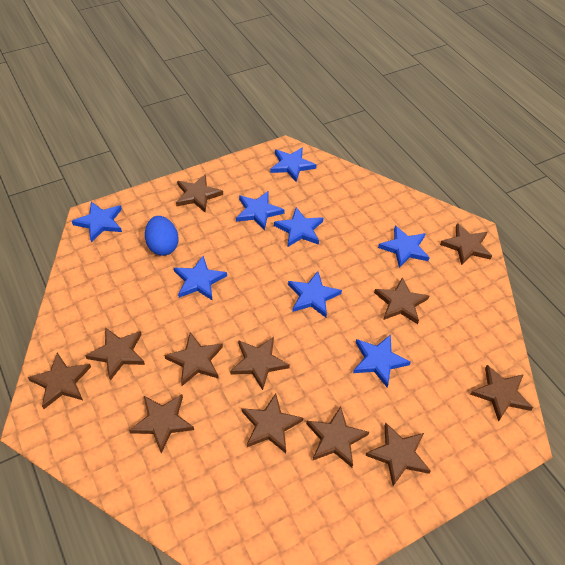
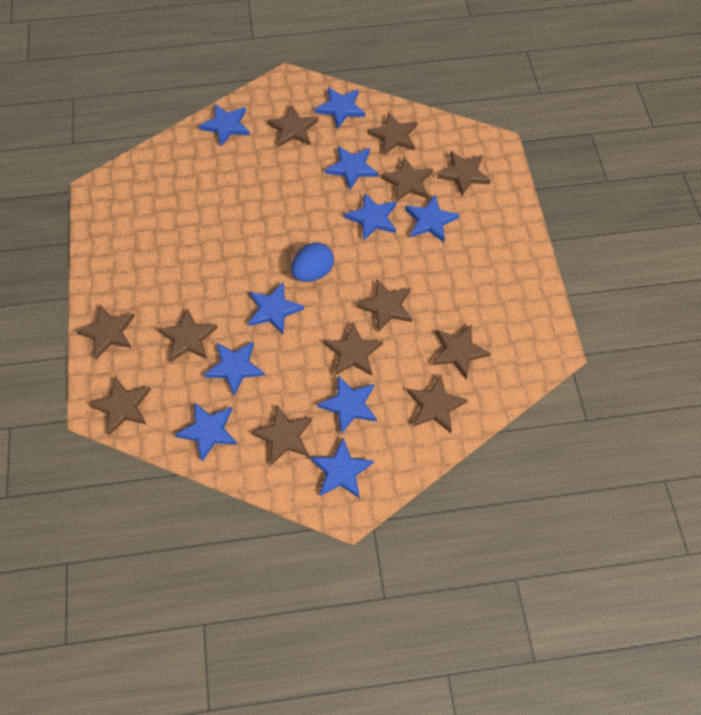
blue star: 8 -> 10

